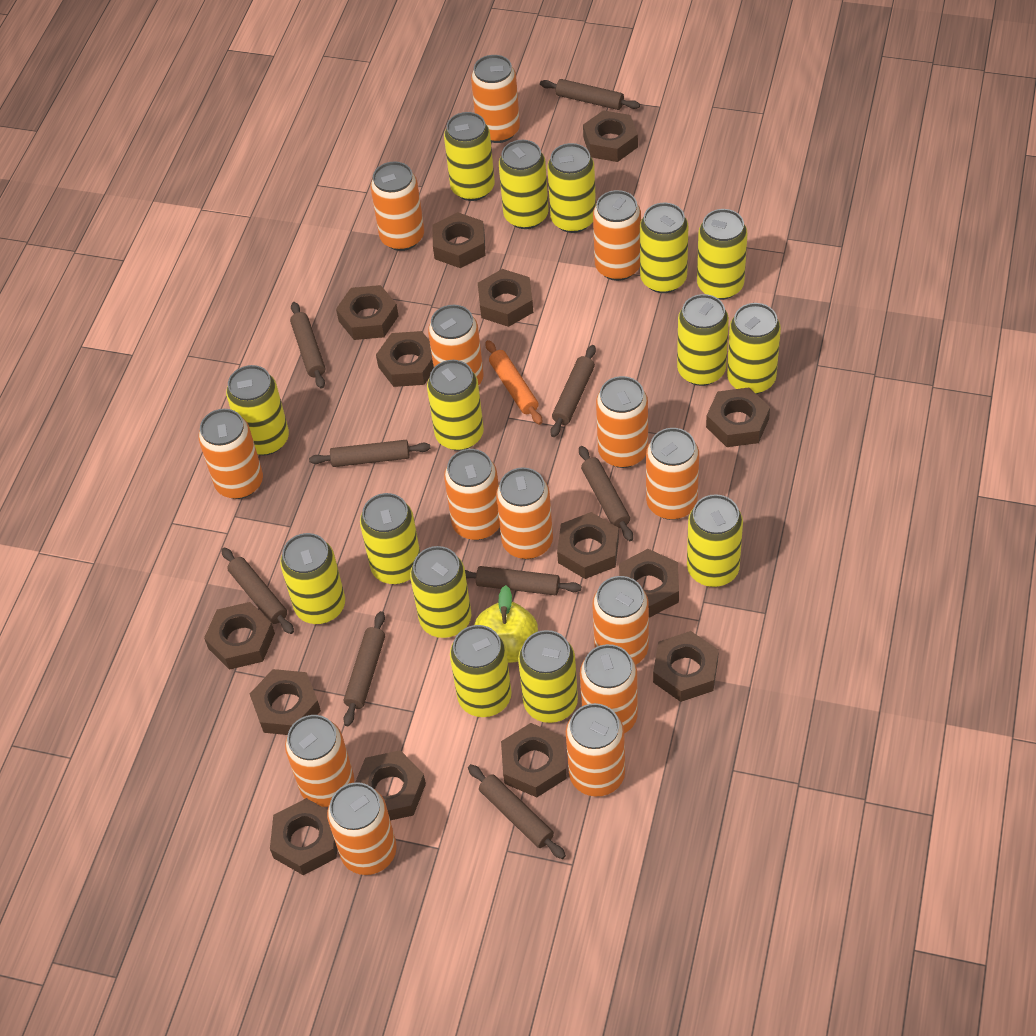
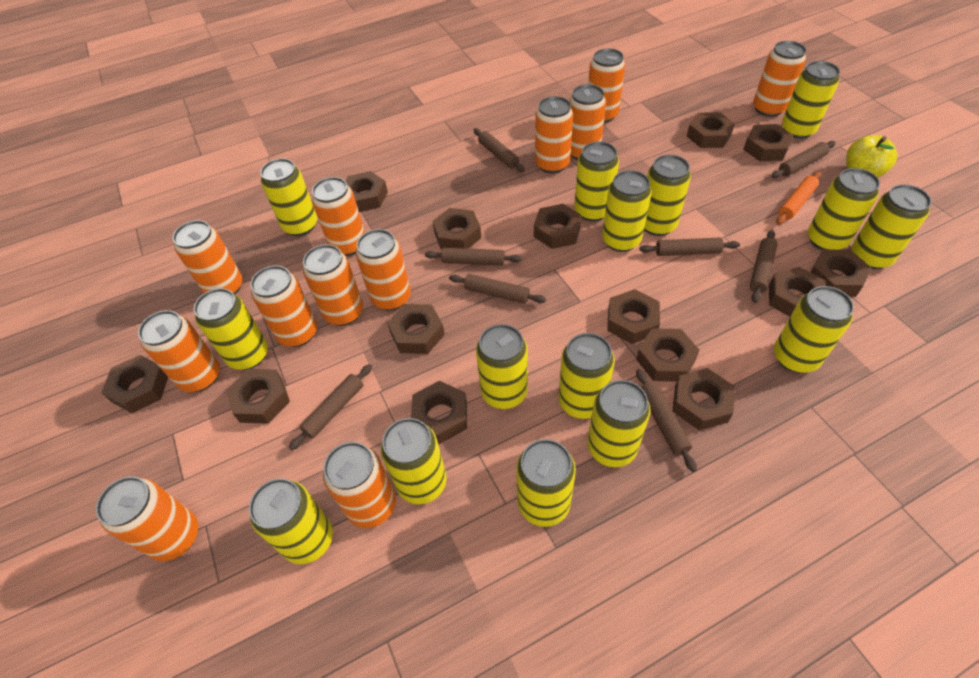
brown rolling pin: 9 -> 8
orange can: 14 -> 12

